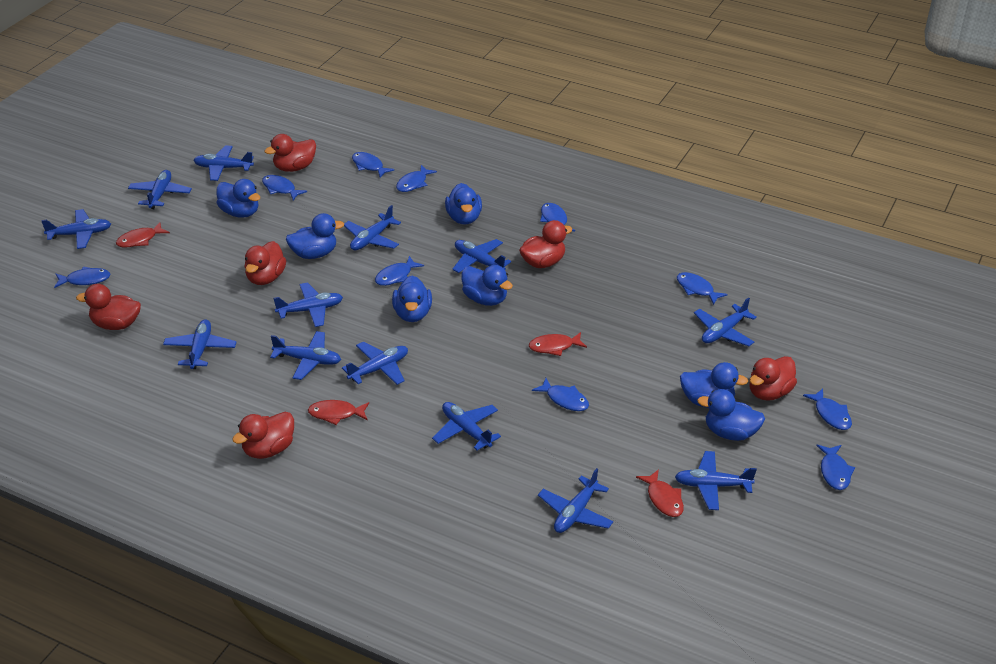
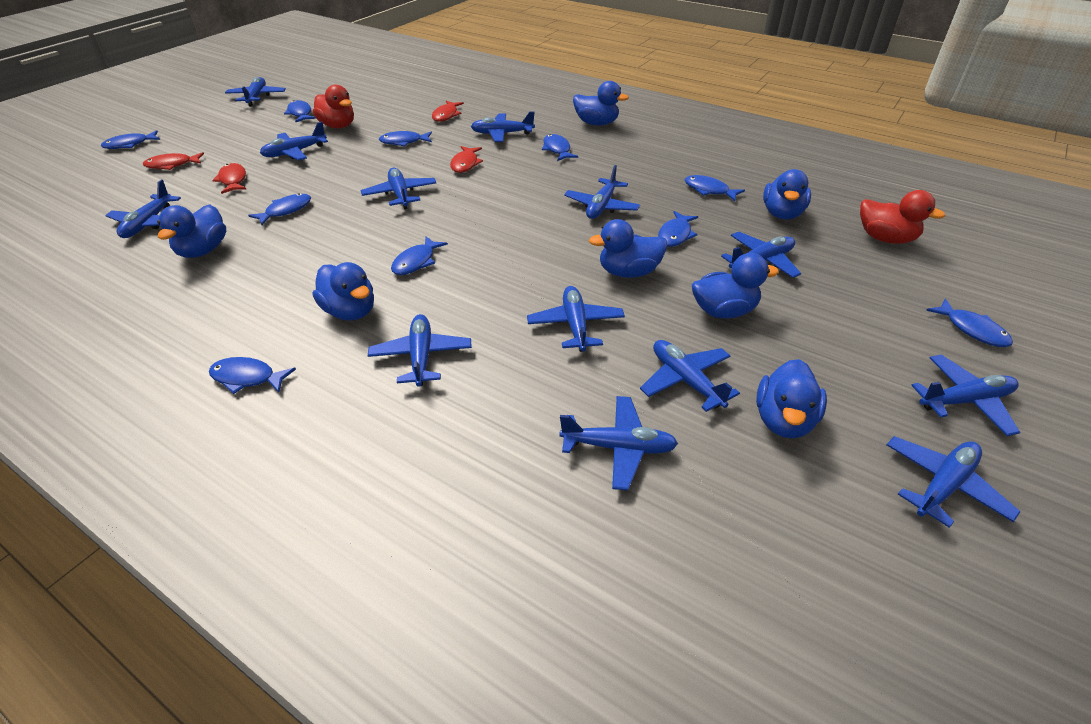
red duck: 6 -> 2

